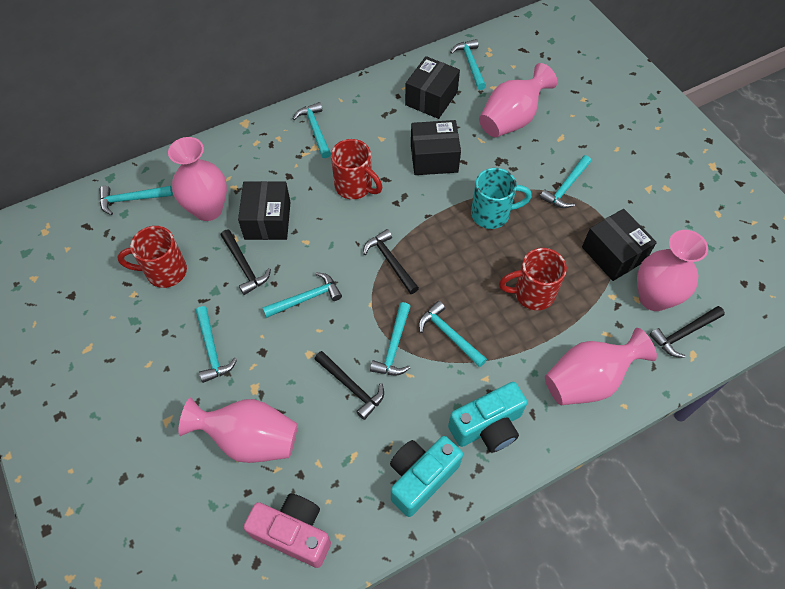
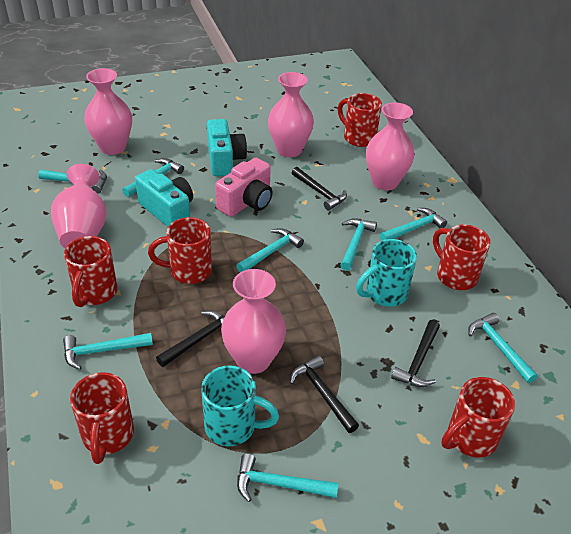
black box: 4 -> 0
red mug: 3 -> 6
turquoise mug: 1 -> 2

